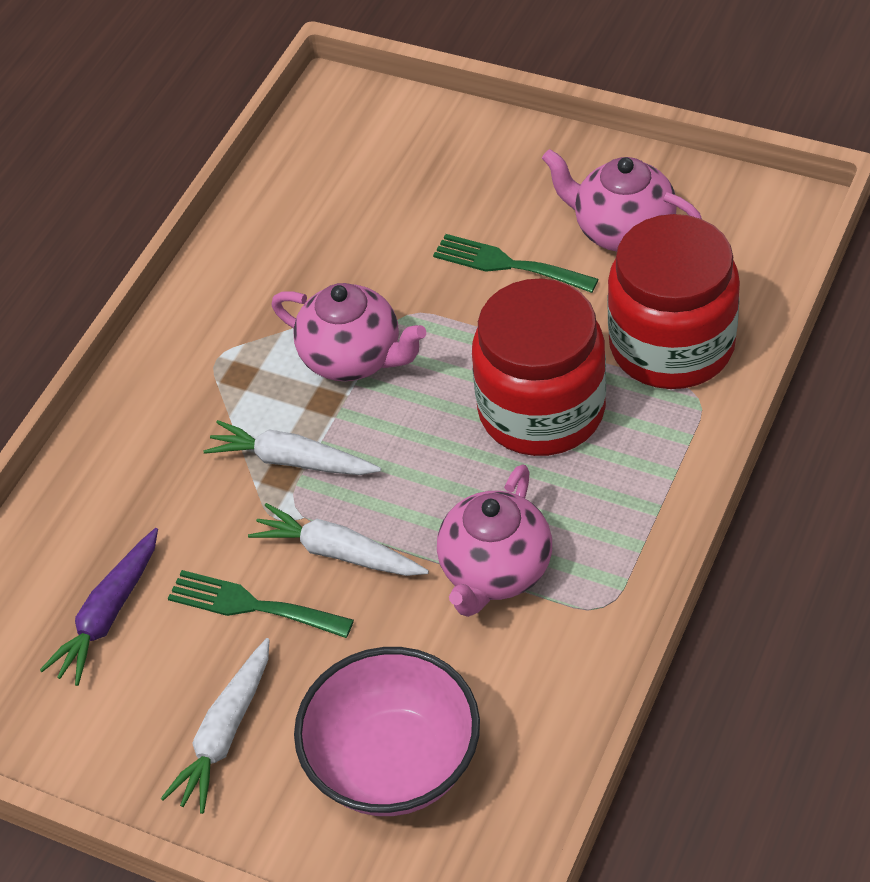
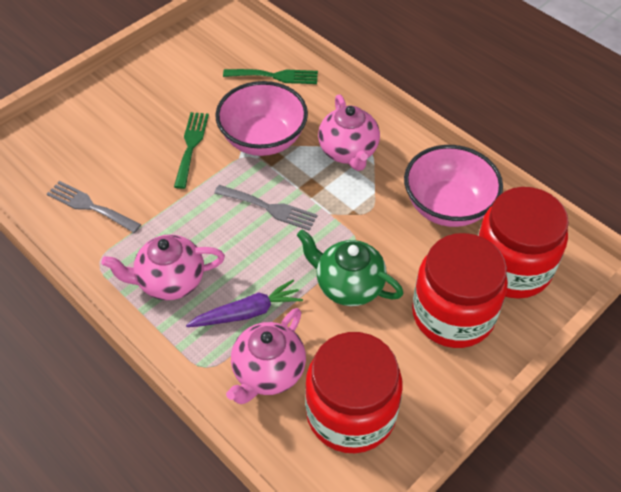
green teapot: 0 -> 1
grey fork: 0 -> 2
pink bowl: 1 -> 2
red jar: 2 -> 3
white carrot: 3 -> 0

